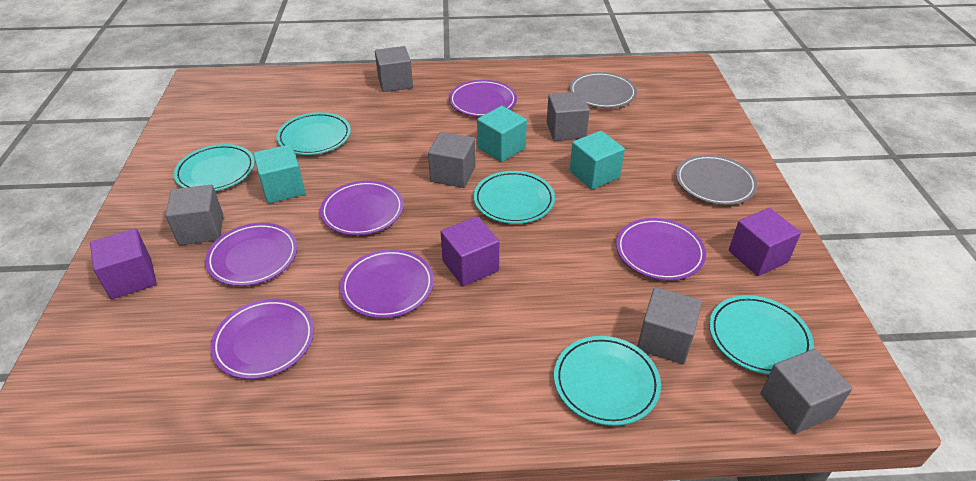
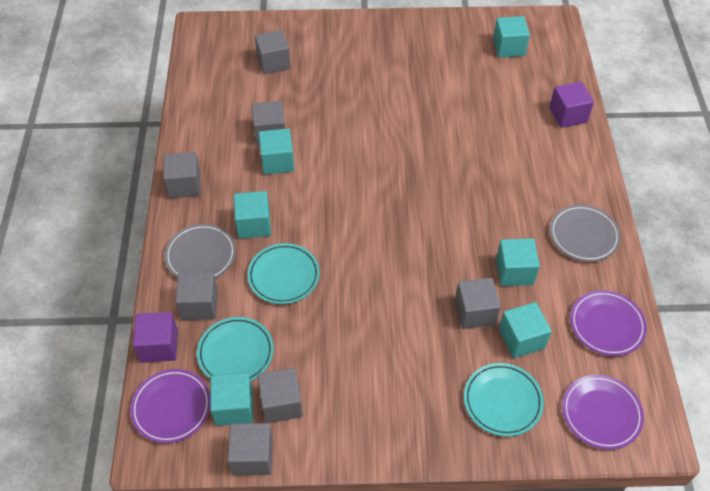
grey cube: 6 -> 7
purple cube: 3 -> 2
purple plate: 6 -> 3
turquoise cube: 3 -> 6
turquoise plate: 5 -> 3

